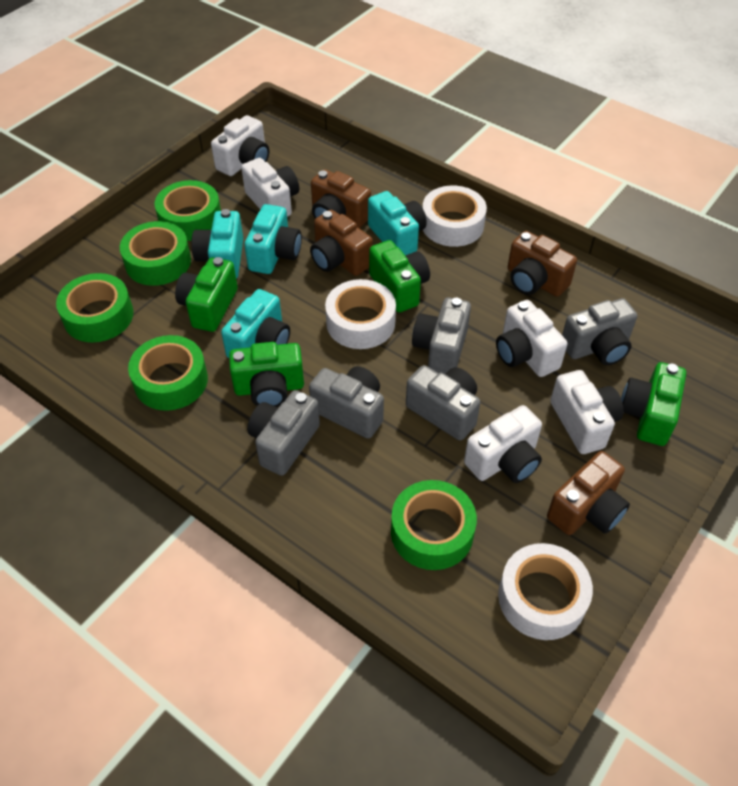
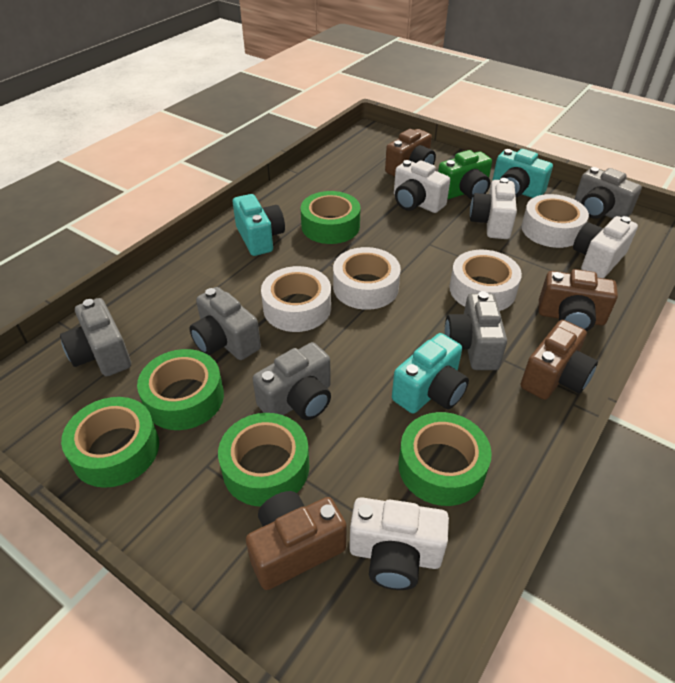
green camera: 4 -> 1
turquoise camera: 4 -> 3
white camera: 5 -> 4
white tape: 3 -> 4

